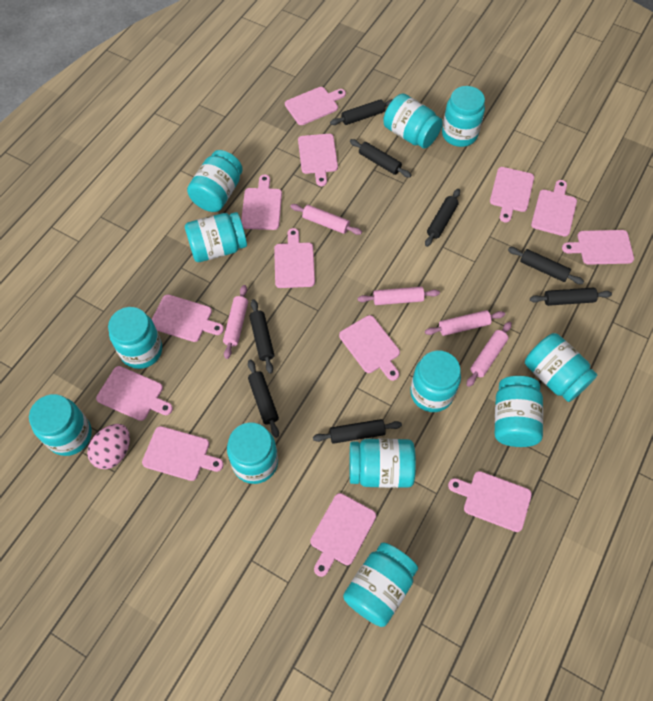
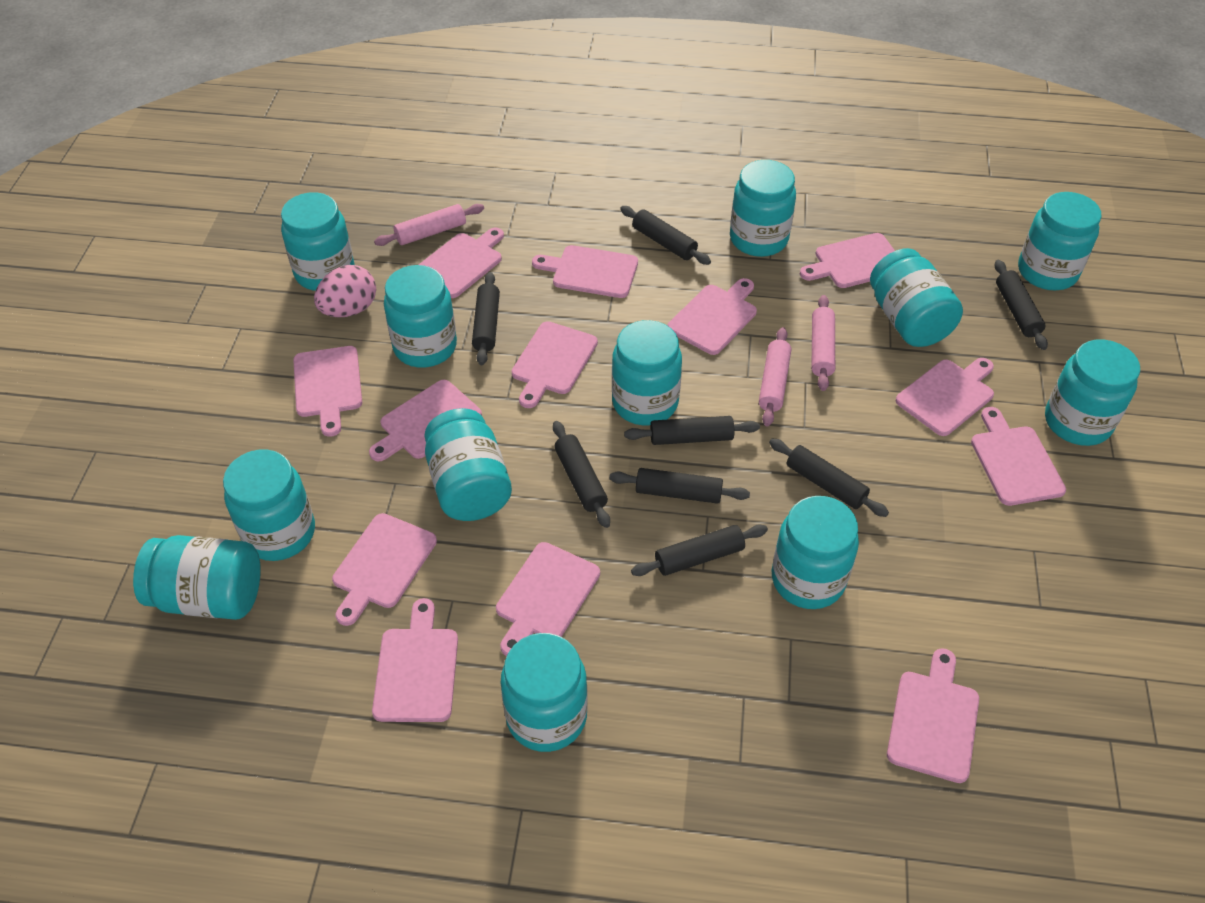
pink rolling pin: 5 -> 3

